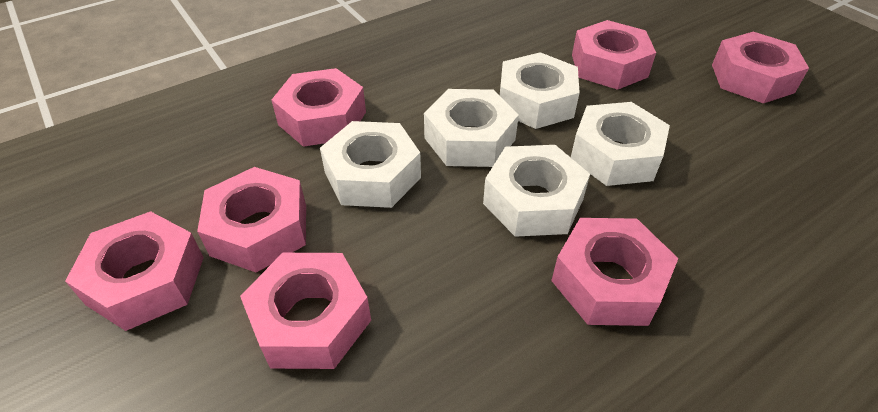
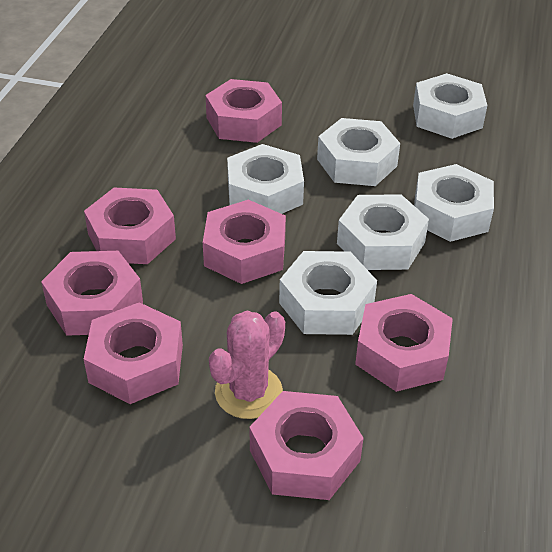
pink cactus: 0 -> 1
white nut: 5 -> 6

